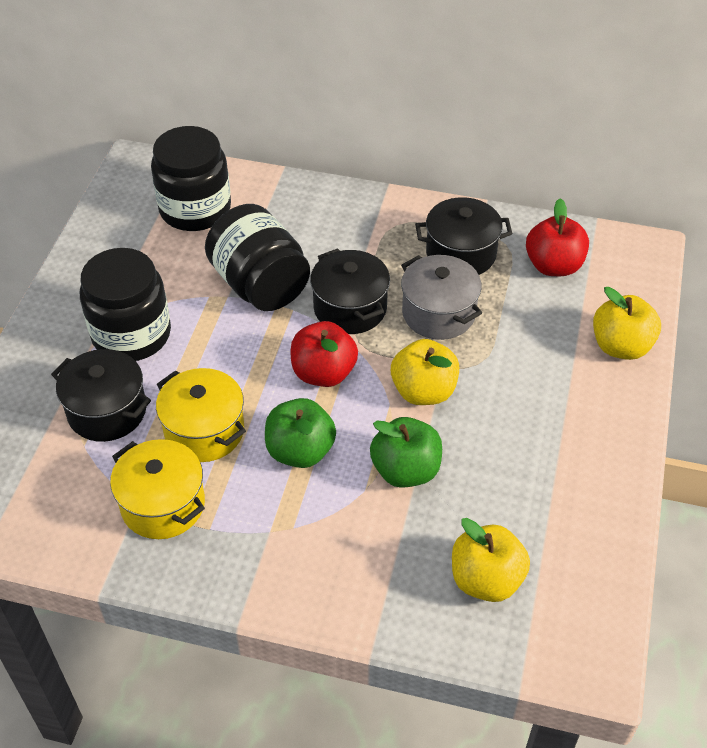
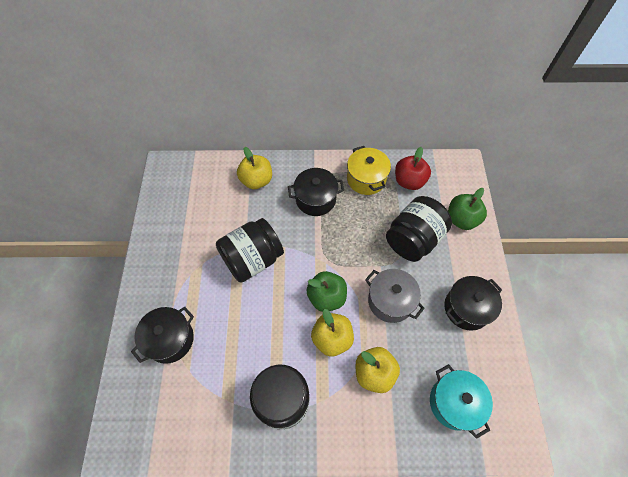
red apple: 2 -> 1
turquoise pot: 0 -> 1
yellow pot: 2 -> 1

